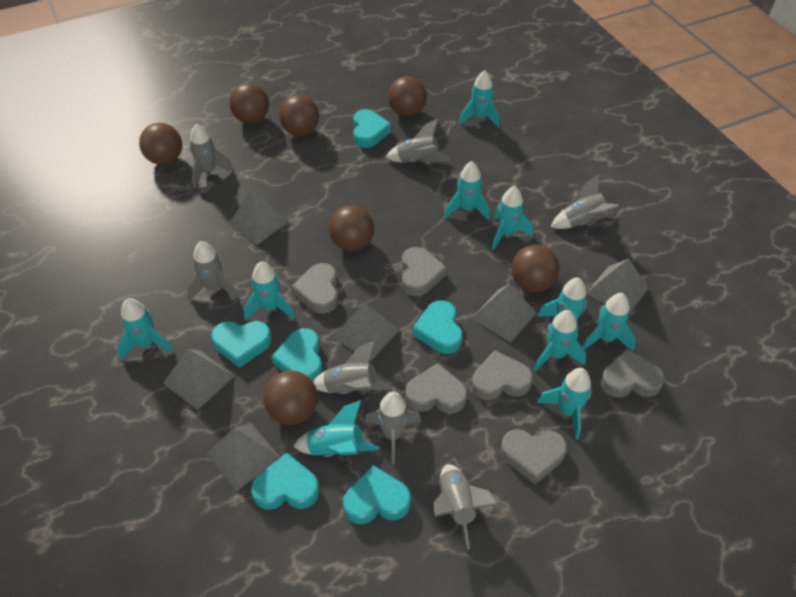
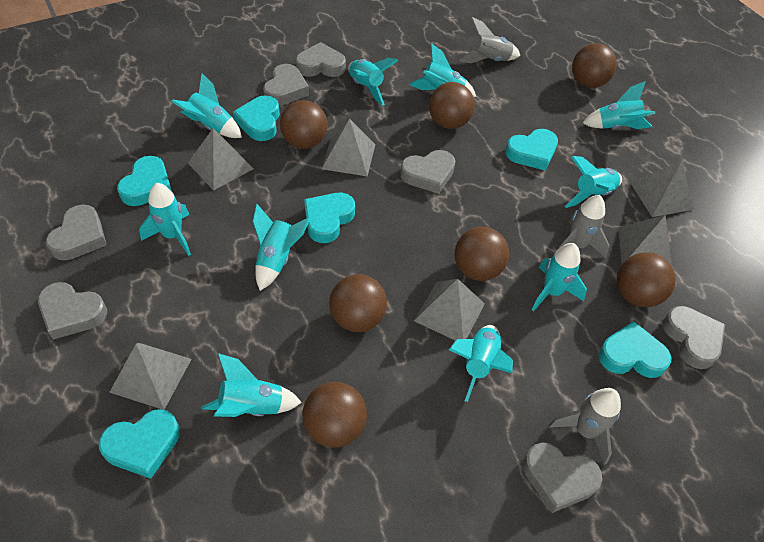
grey heart: 6 -> 7
grey rocket: 7 -> 3

